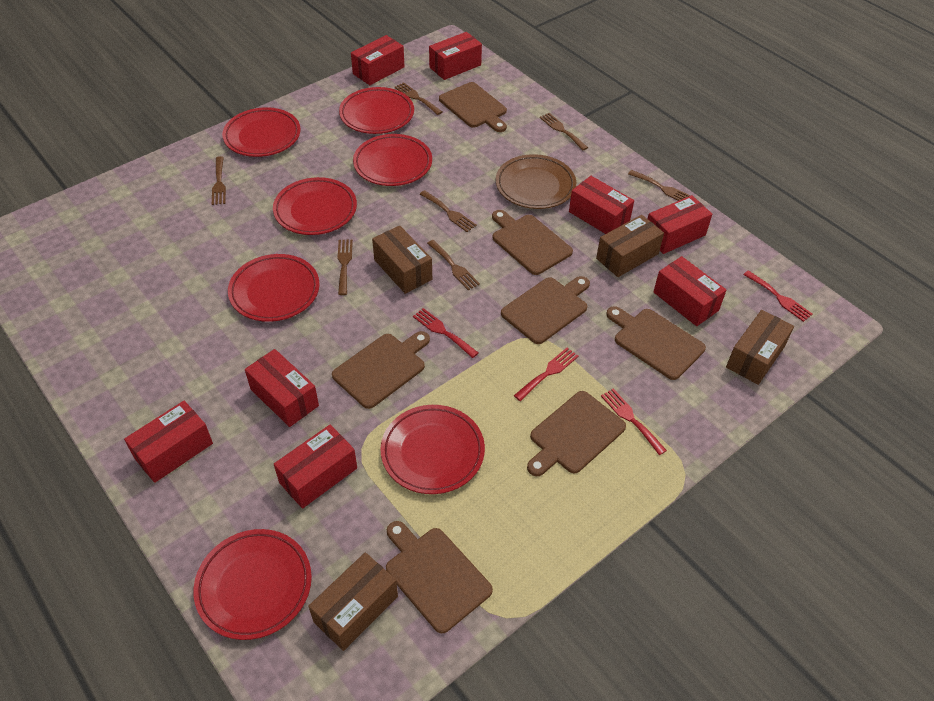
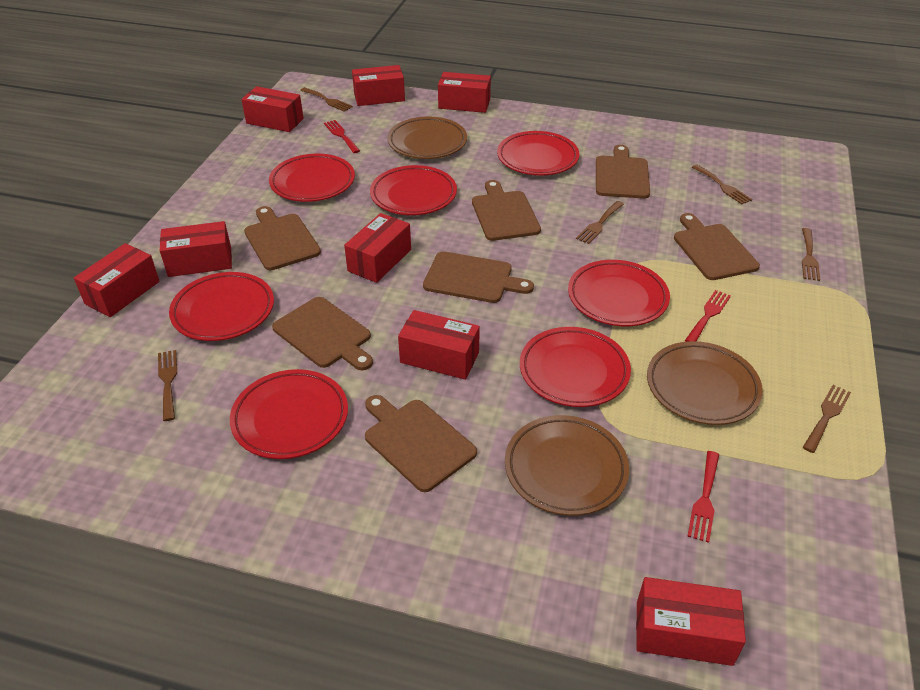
brown box: 4 -> 0
brown fork: 7 -> 6
brown plate: 1 -> 3
red fork: 4 -> 3

